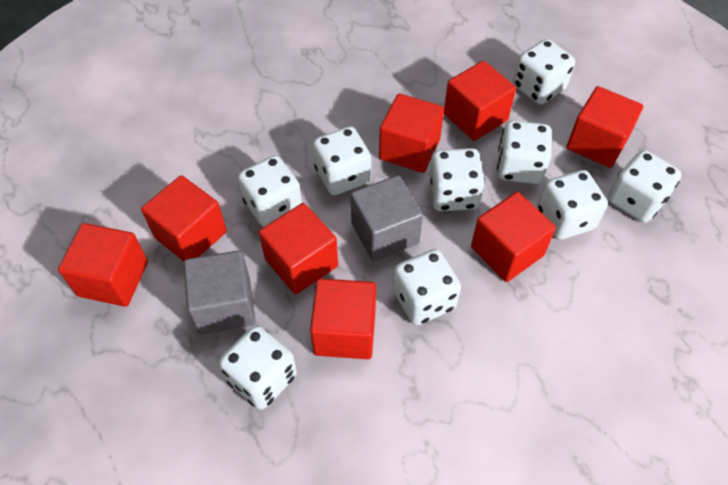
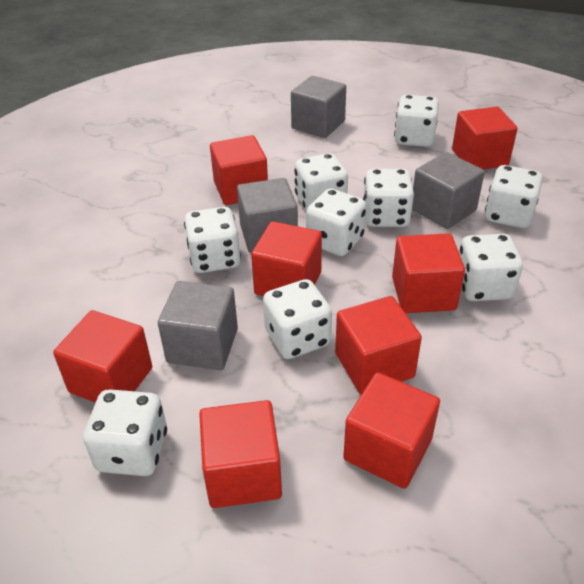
grey cube: 2 -> 4

